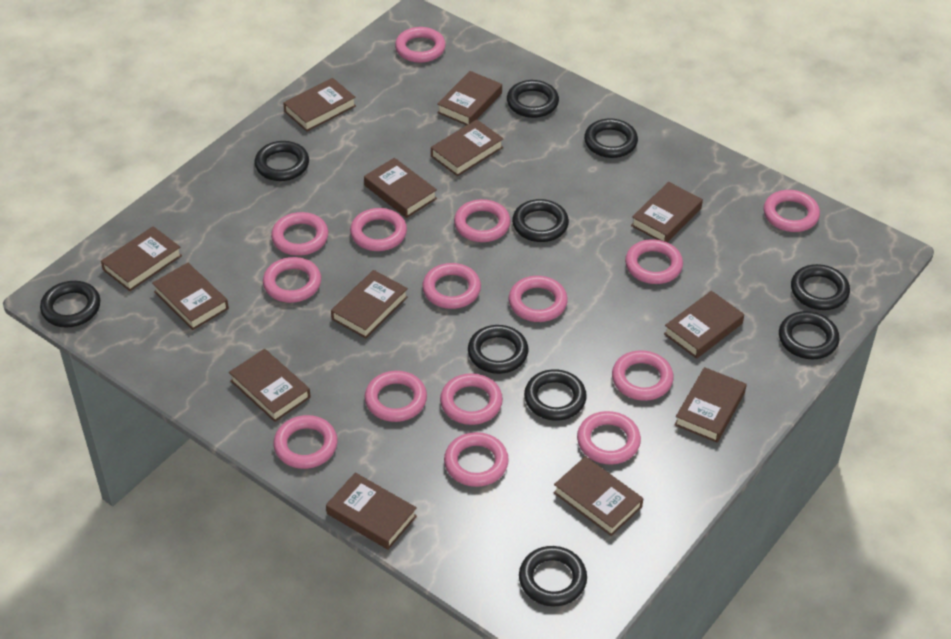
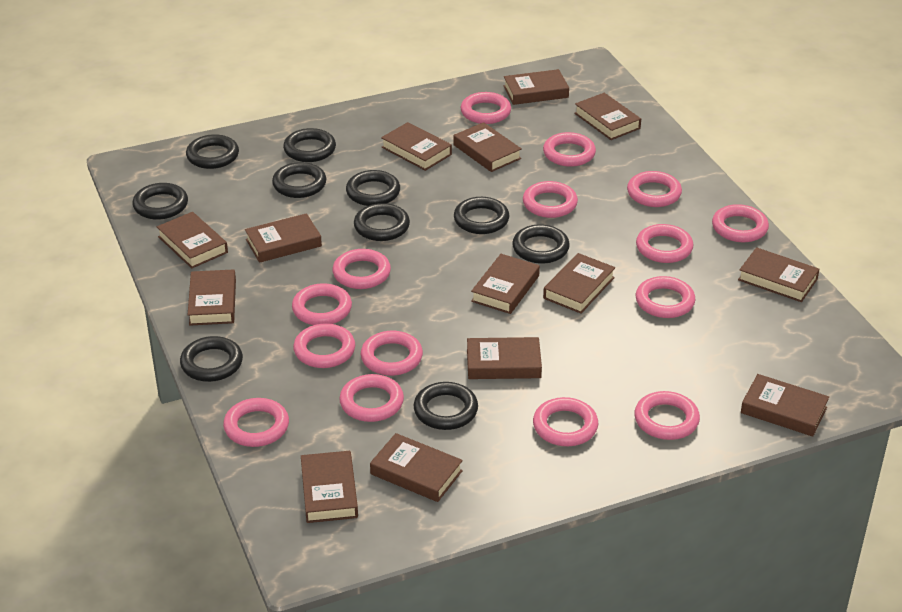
brown book: 13 -> 14

